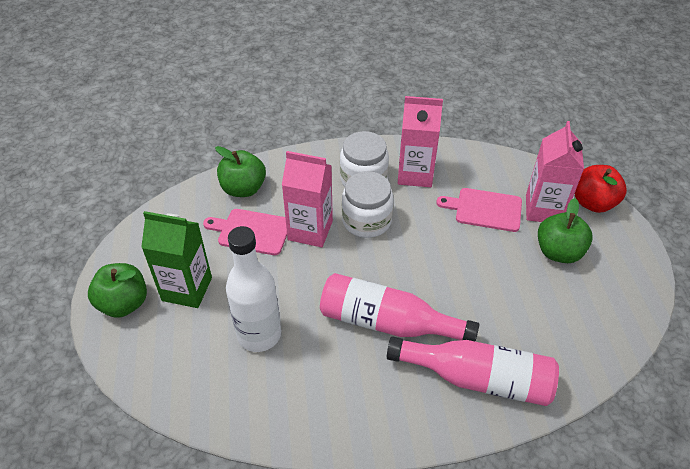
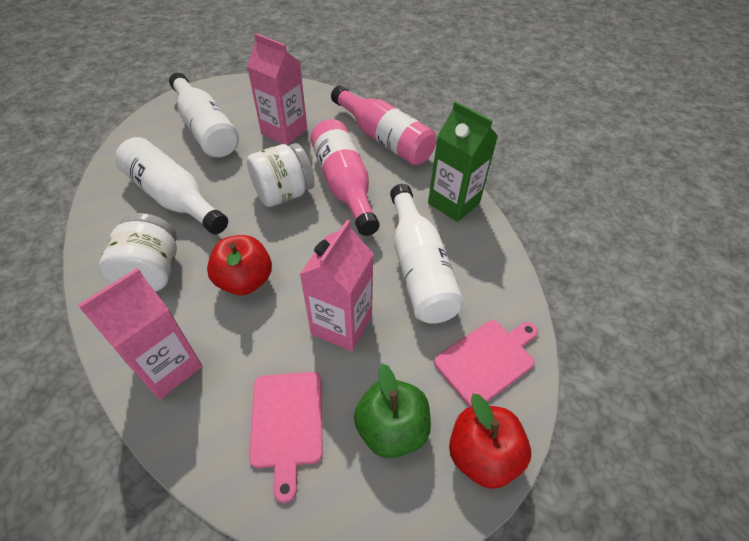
green apple: 3 -> 1
red apple: 1 -> 2
white bottle: 1 -> 3

